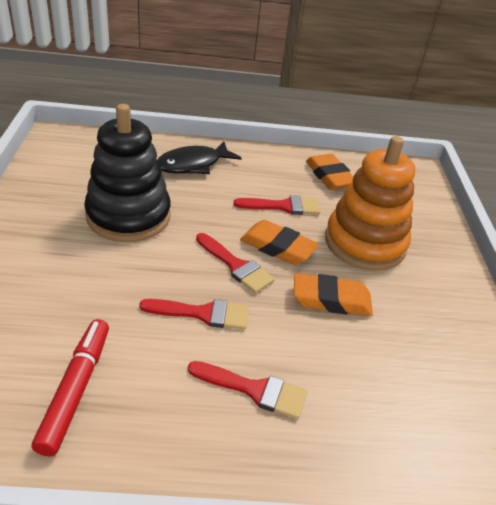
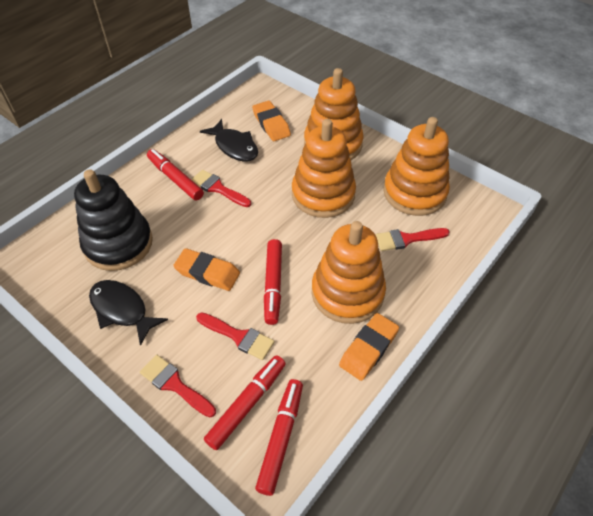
black fish: 1 -> 2
orange stacking toy: 1 -> 4
red marker: 1 -> 4

